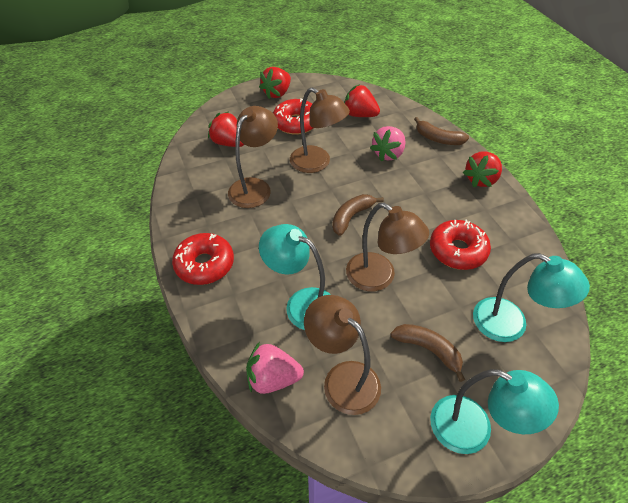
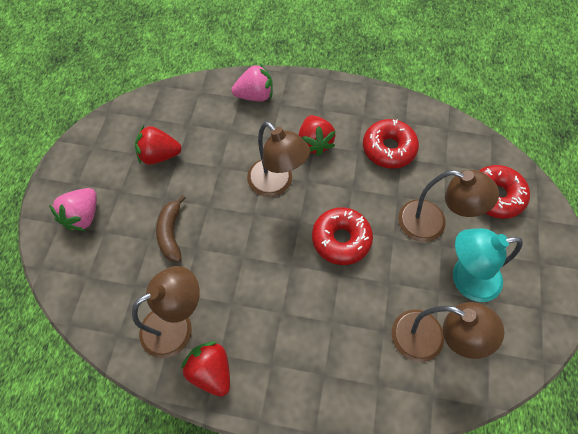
brown banana: 3 -> 1
red strawberry: 4 -> 3
turquoise lamp: 3 -> 1

